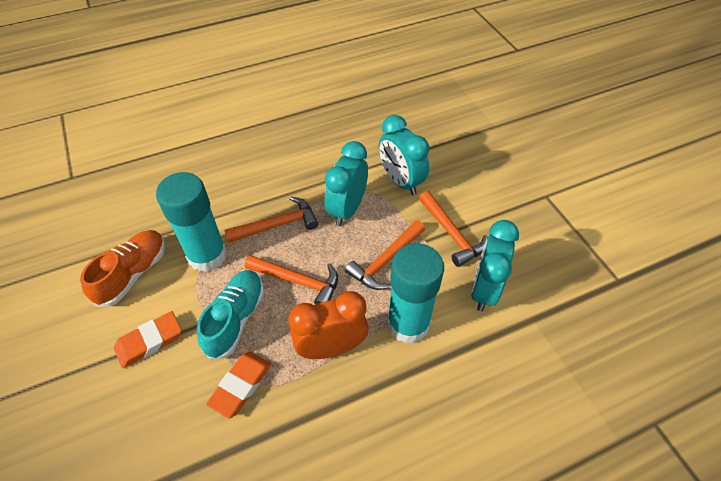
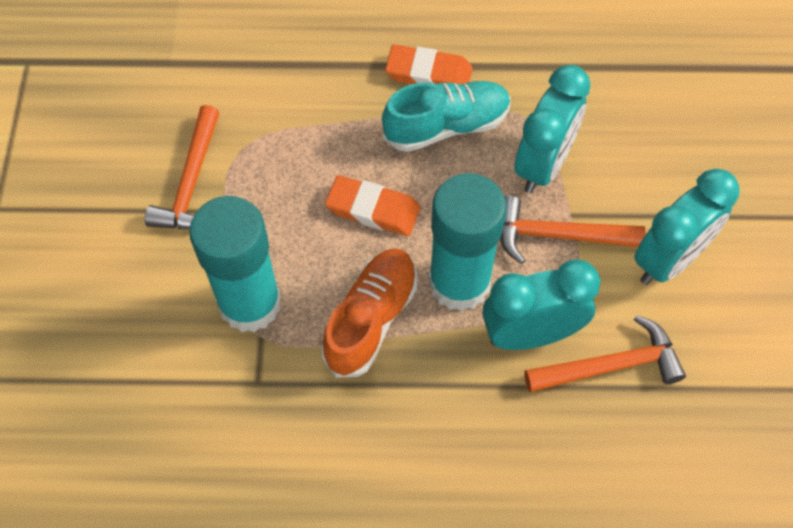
orange clock: 1 -> 0
orange hammer: 4 -> 3

